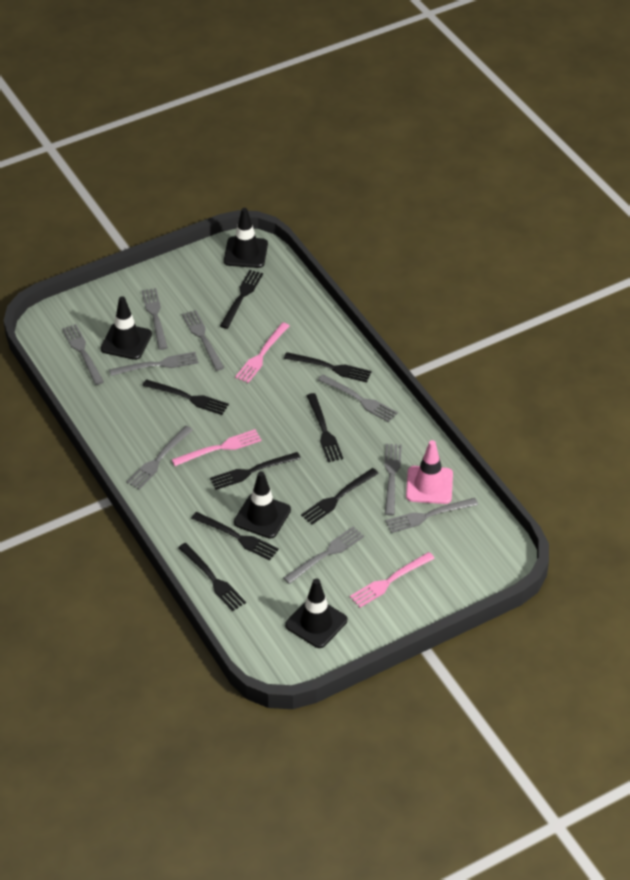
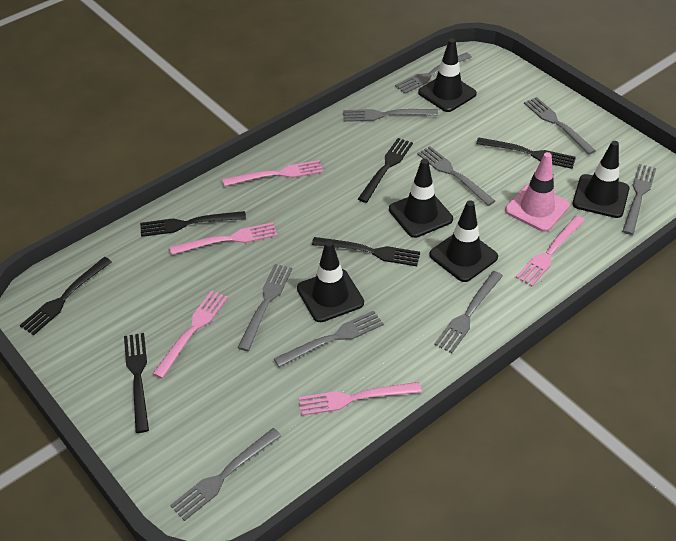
black fork: 8 -> 6
black traffic cone: 4 -> 5
pink fork: 3 -> 5

